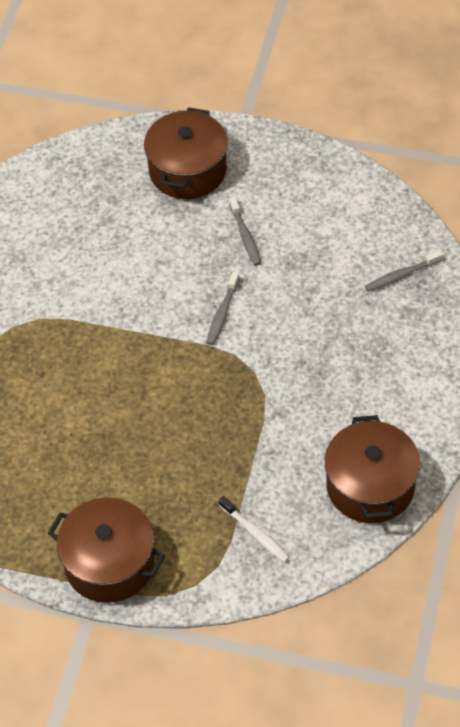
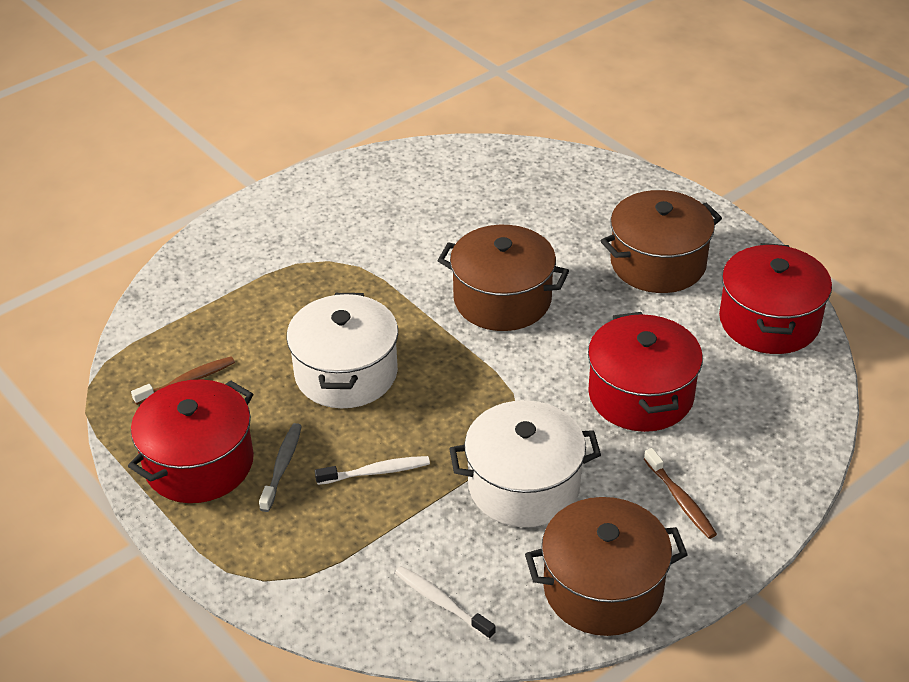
brown toothbrush: 0 -> 2
grey toothbrush: 3 -> 1
red pot: 0 -> 3
white pot: 0 -> 2
white toothbrush: 1 -> 2

